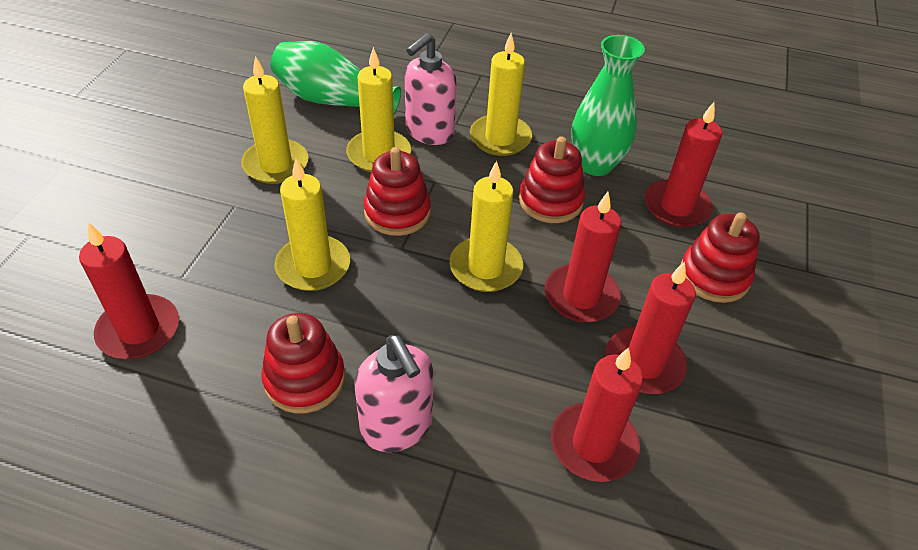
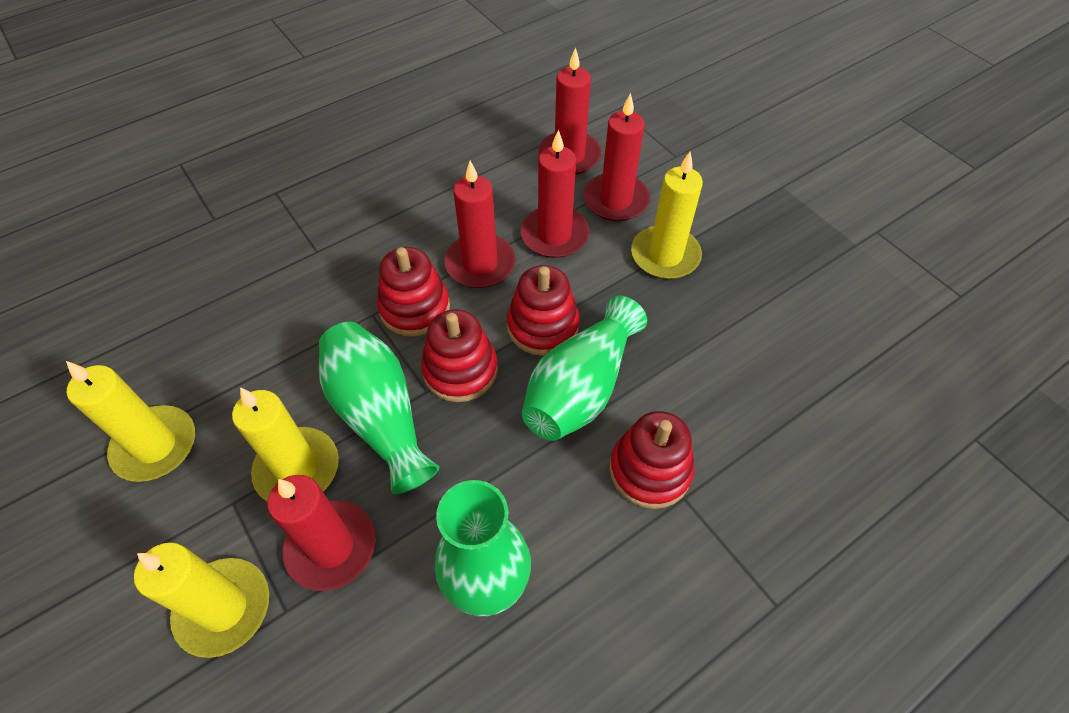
green vase: 2 -> 3
pink soap dispenser: 2 -> 0
yellow candle: 5 -> 4

